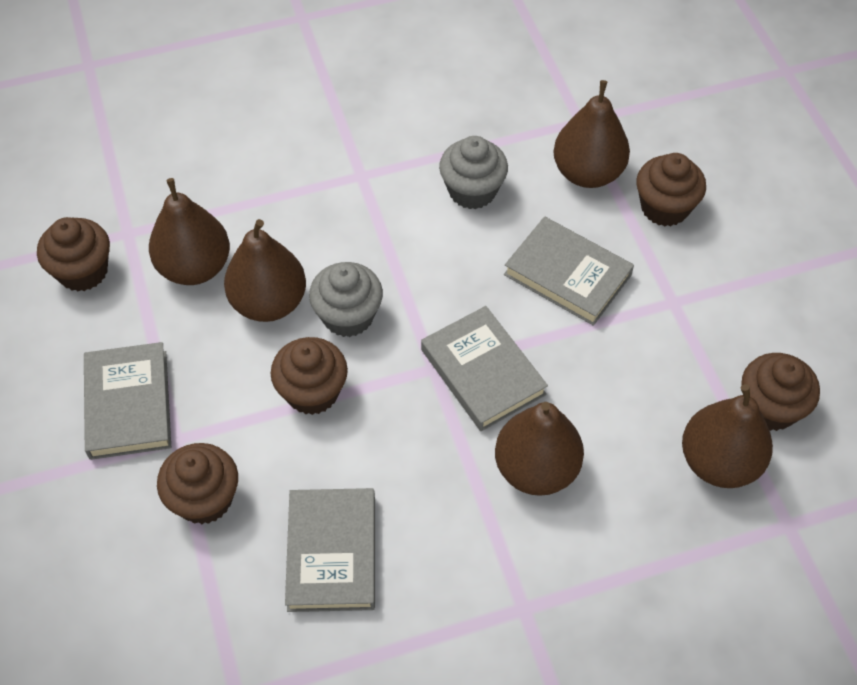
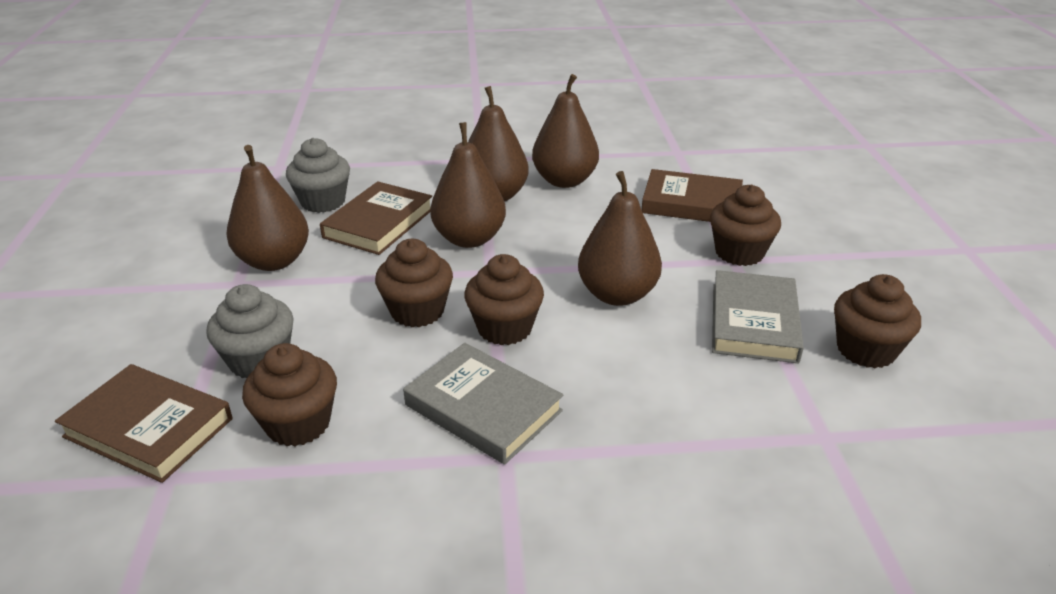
brown book: 0 -> 3
grey book: 4 -> 2

